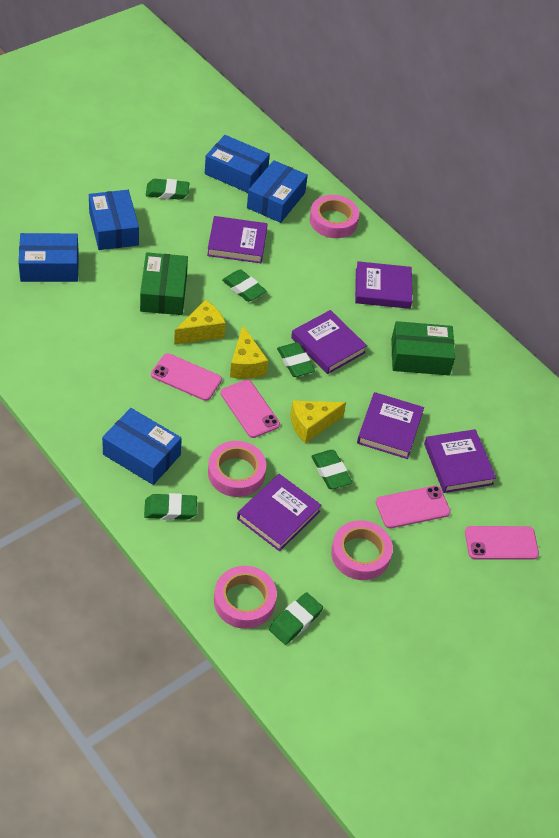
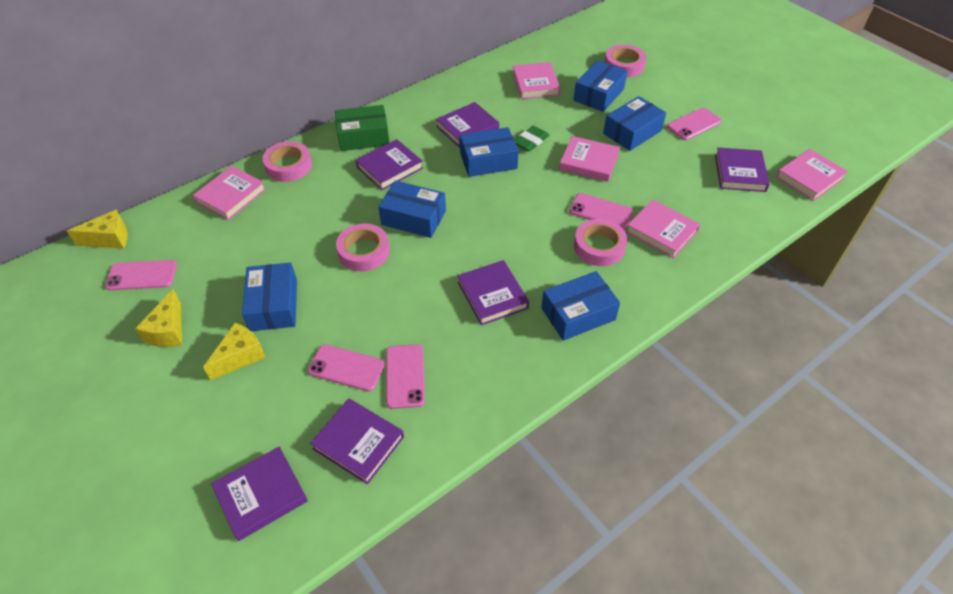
blue box: 5 -> 6
green box: 2 -> 1
green eraser: 6 -> 1
pink book: 0 -> 5
pink phone: 4 -> 5

